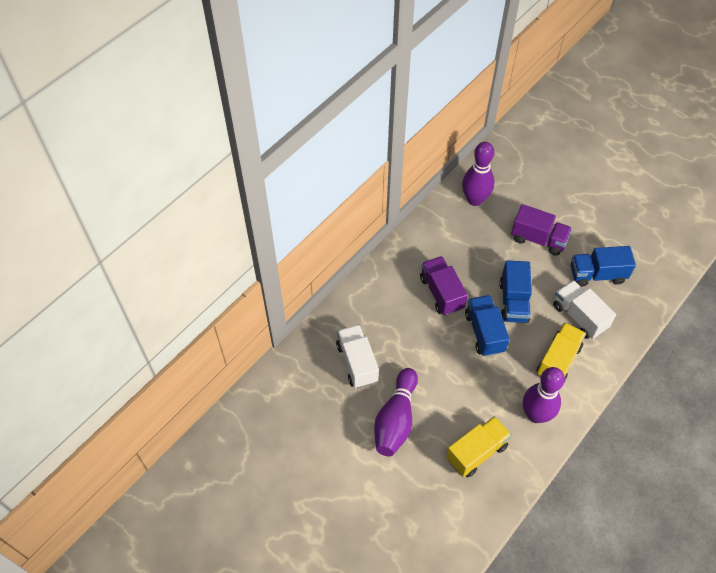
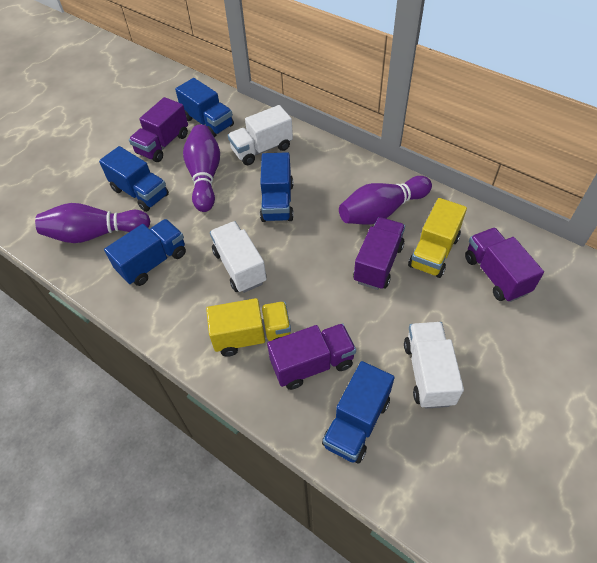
blue truck: 3 -> 5
purple truck: 2 -> 4
white truck: 2 -> 3

